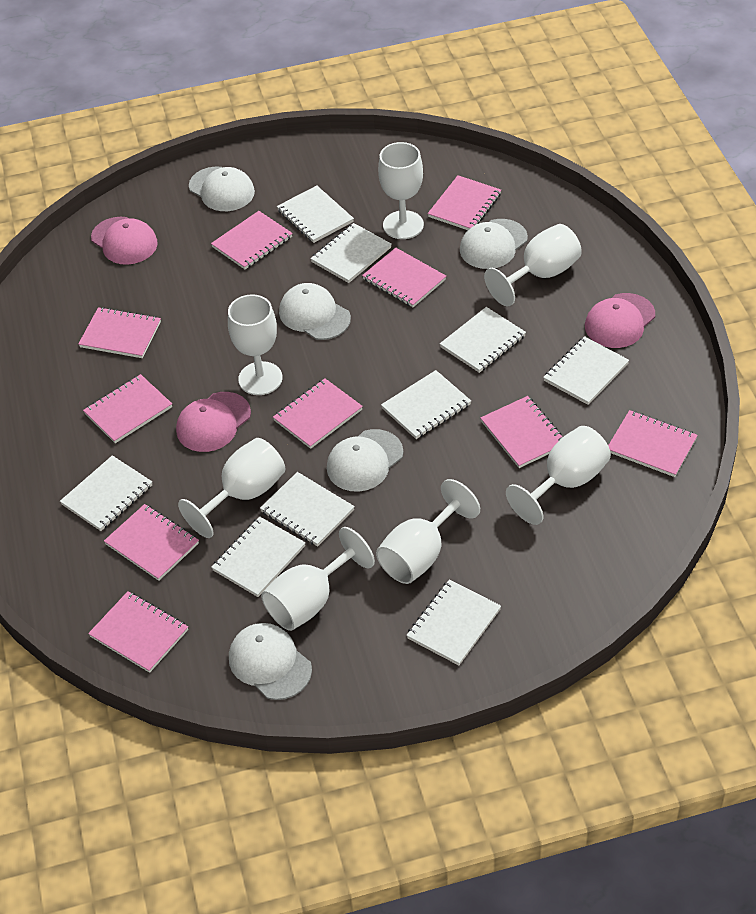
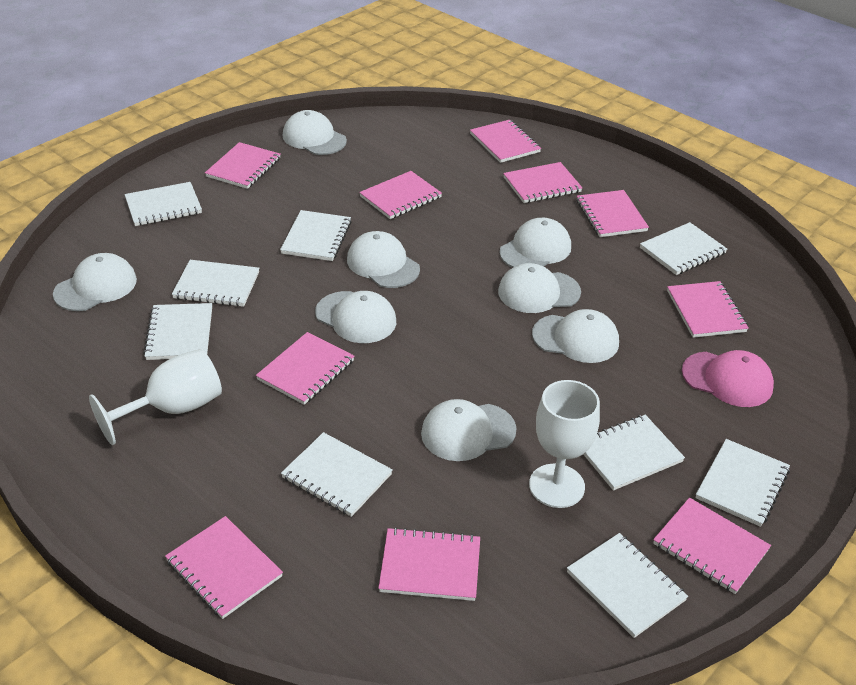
pink cap: 3 -> 1
white cap: 5 -> 8
white goblet: 7 -> 2

